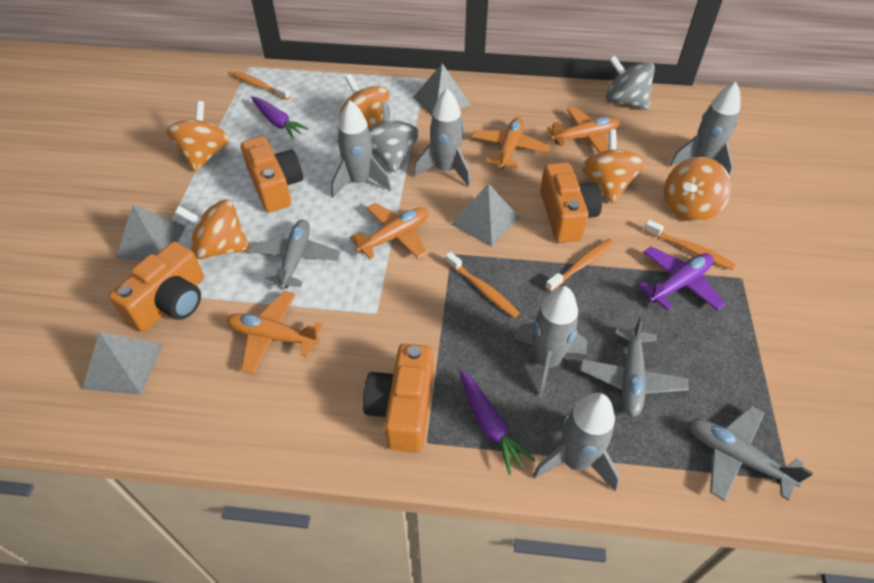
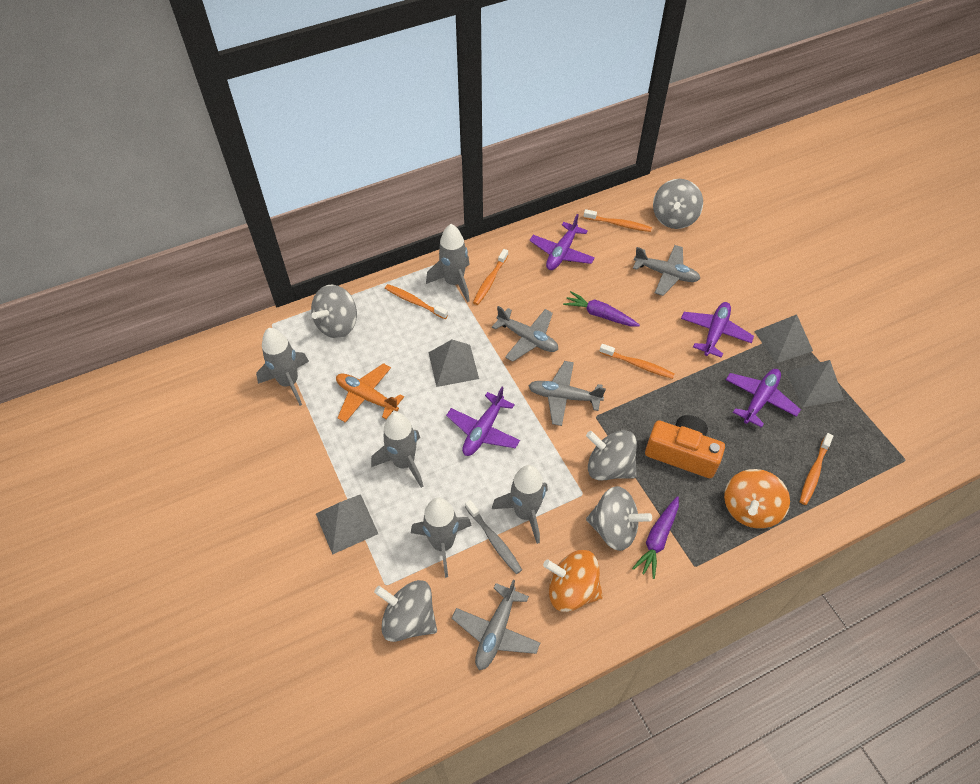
grey plane: 3 -> 4
grey spinning top: 2 -> 5
grey toothbrush: 0 -> 1
orange camera: 4 -> 1
orange plane: 4 -> 1
orange spinning top: 5 -> 2
orange toothbrush: 4 -> 5
purple plane: 1 -> 4

